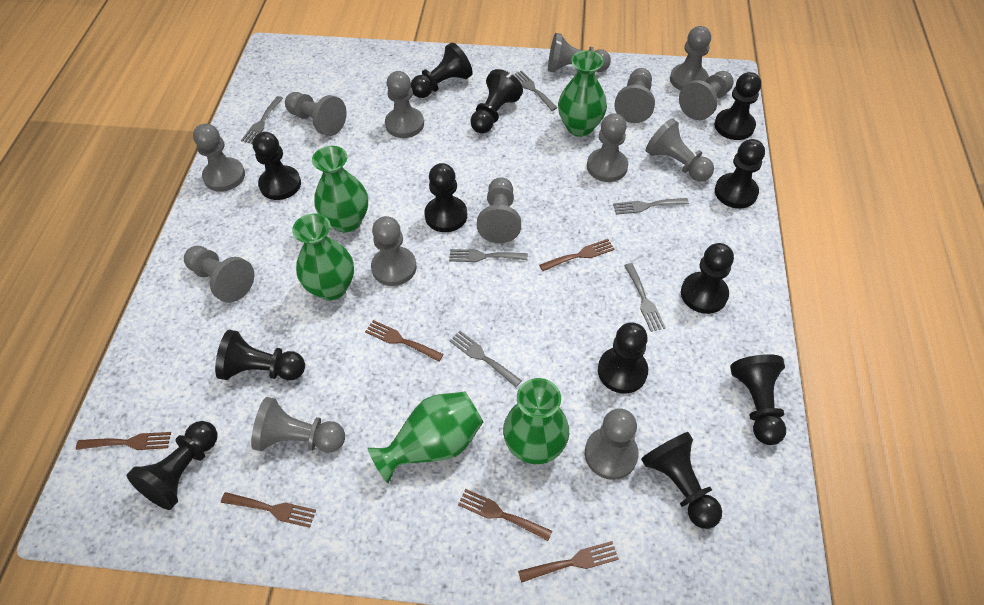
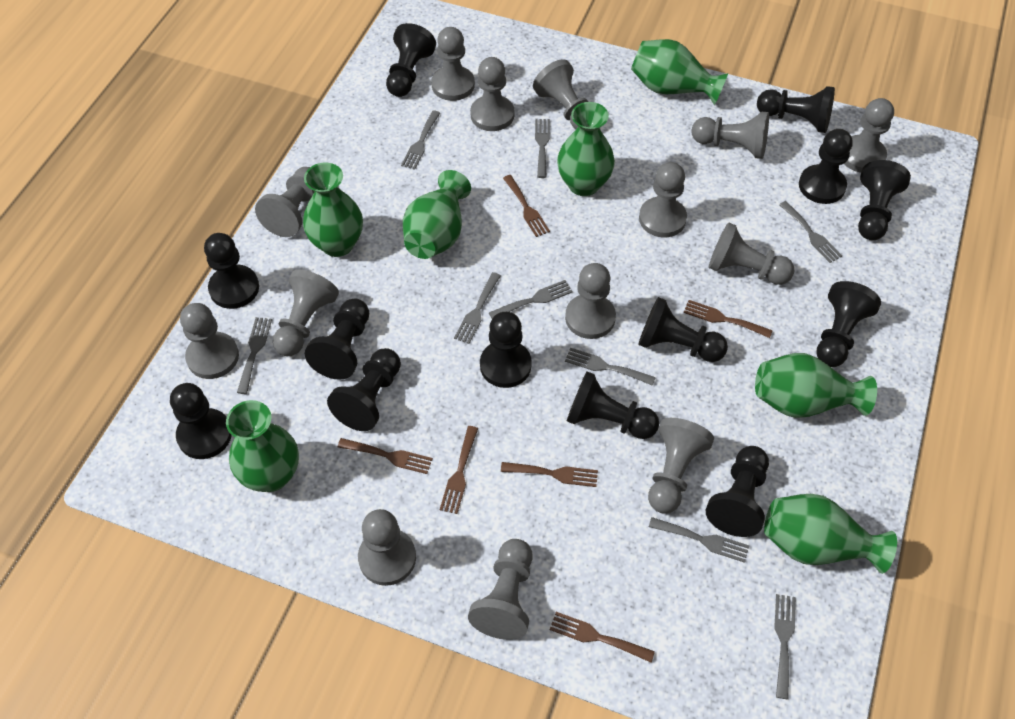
black pawn: 12 -> 13
green vase: 5 -> 7
grey fork: 6 -> 9

